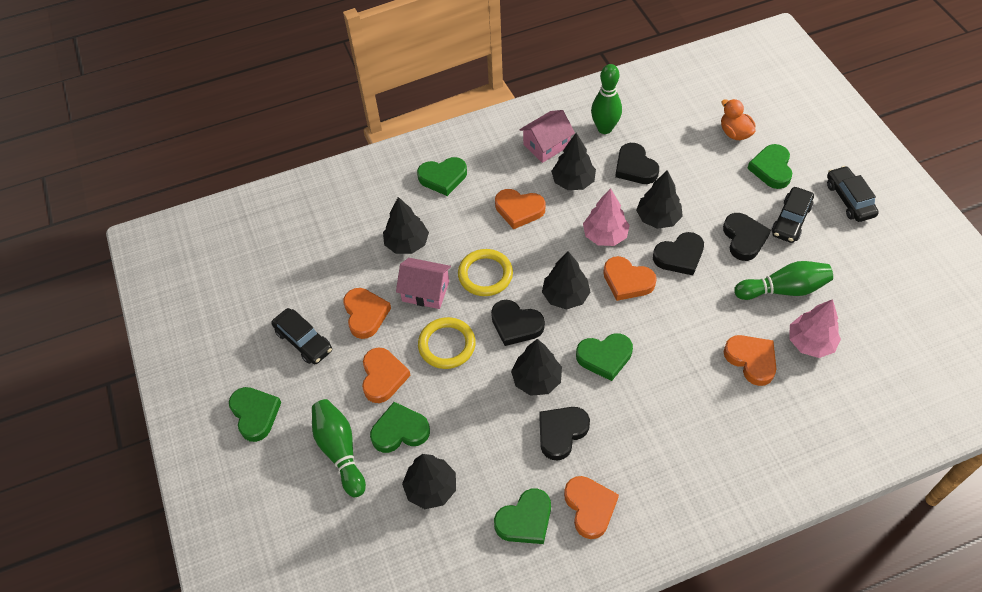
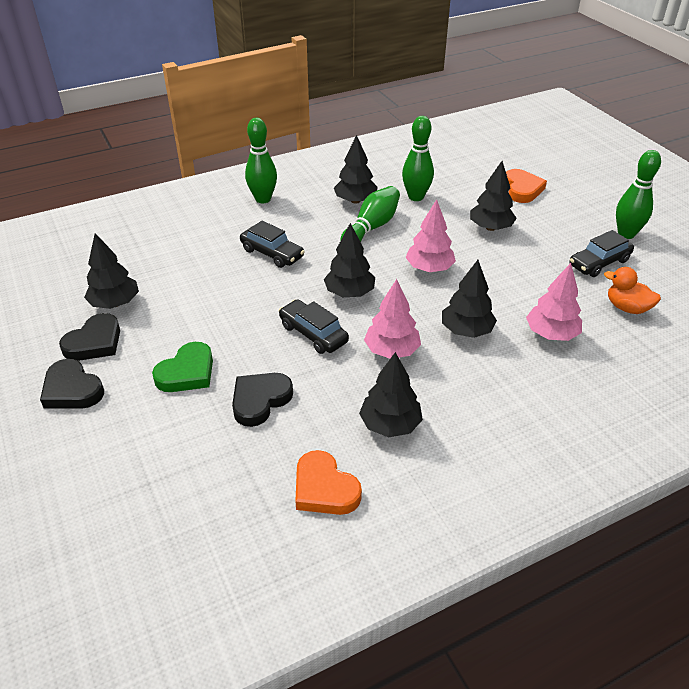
black heart: 5 -> 3
green bowling pin: 3 -> 4
green heart: 6 -> 1
orange heart: 6 -> 2
pink house: 2 -> 0
pink tree: 2 -> 3
yellow ring: 2 -> 0

